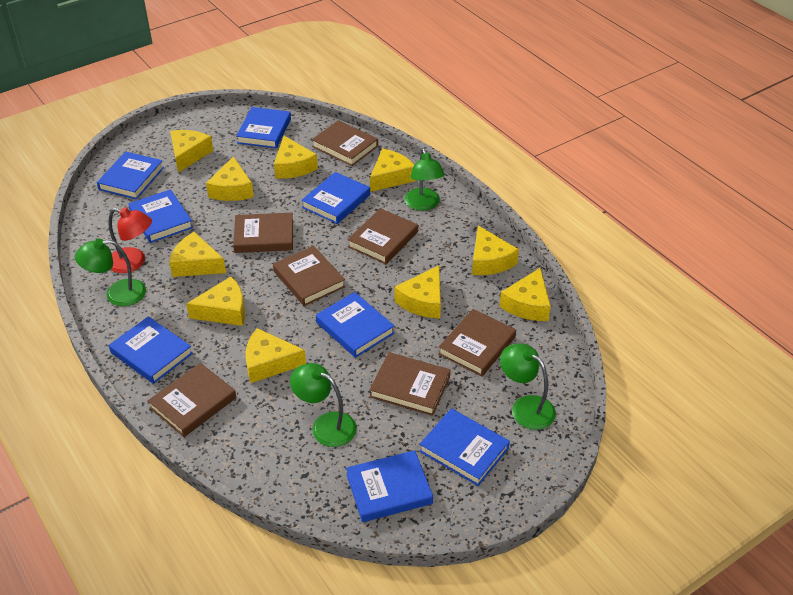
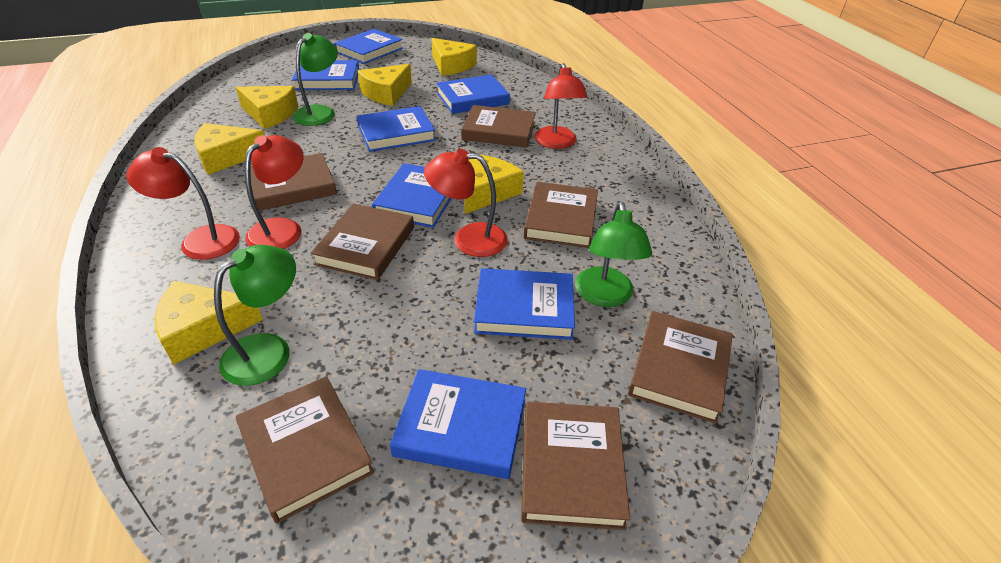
blue book: 8 -> 7
green lamp: 4 -> 3
red lamp: 1 -> 4
yellow cheese: 10 -> 6

